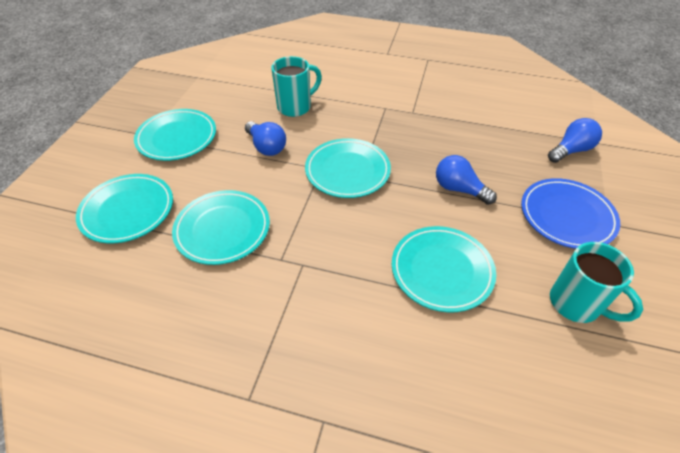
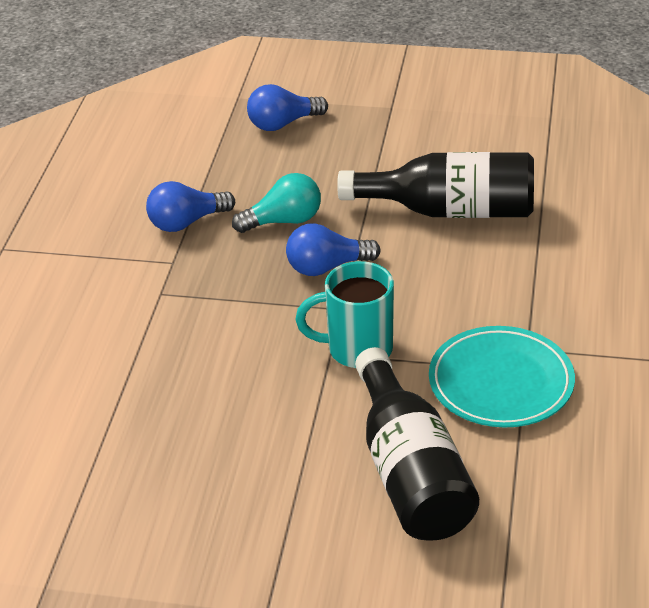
black bottle: 0 -> 2
blue plate: 1 -> 0
turquoise light bulb: 0 -> 1
turquoise mug: 2 -> 1
turquoise plate: 5 -> 1

